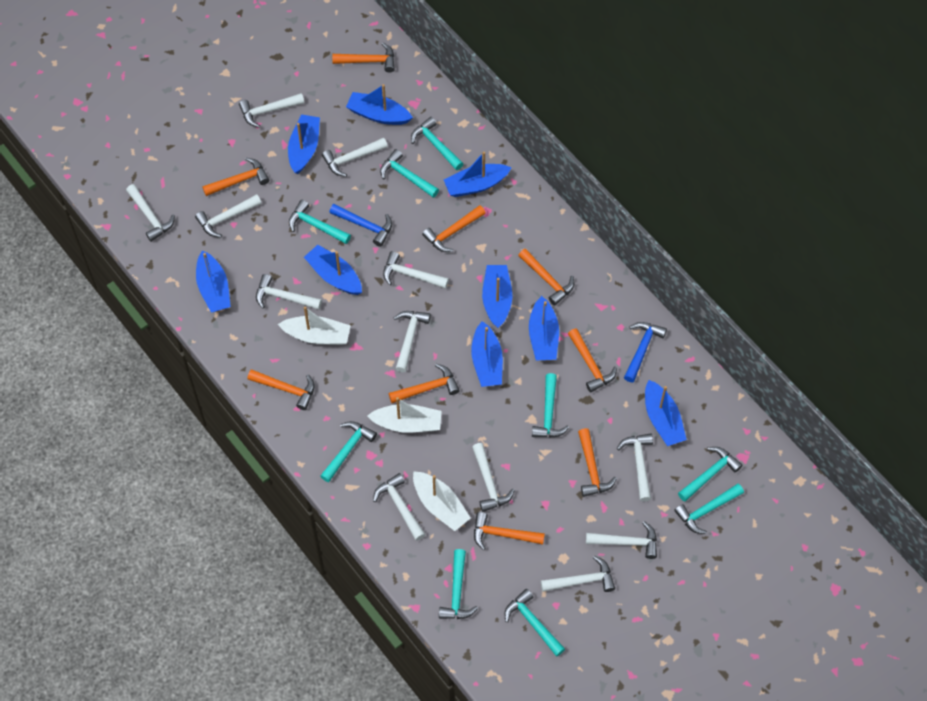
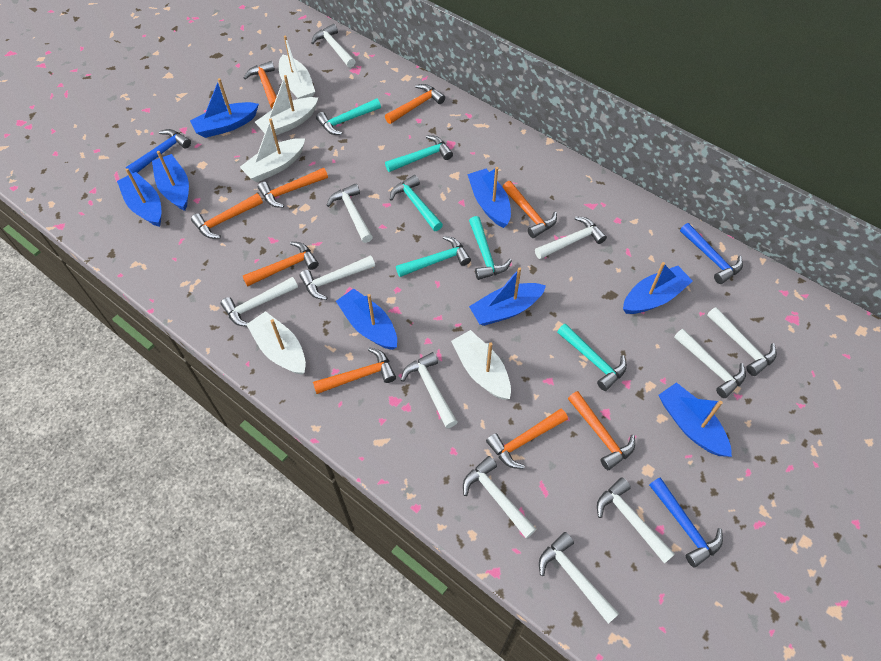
blue boat: 9 -> 8
blue hammer: 2 -> 3
turquoise hammer: 9 -> 6
white boat: 3 -> 5
white hammer: 12 -> 11

